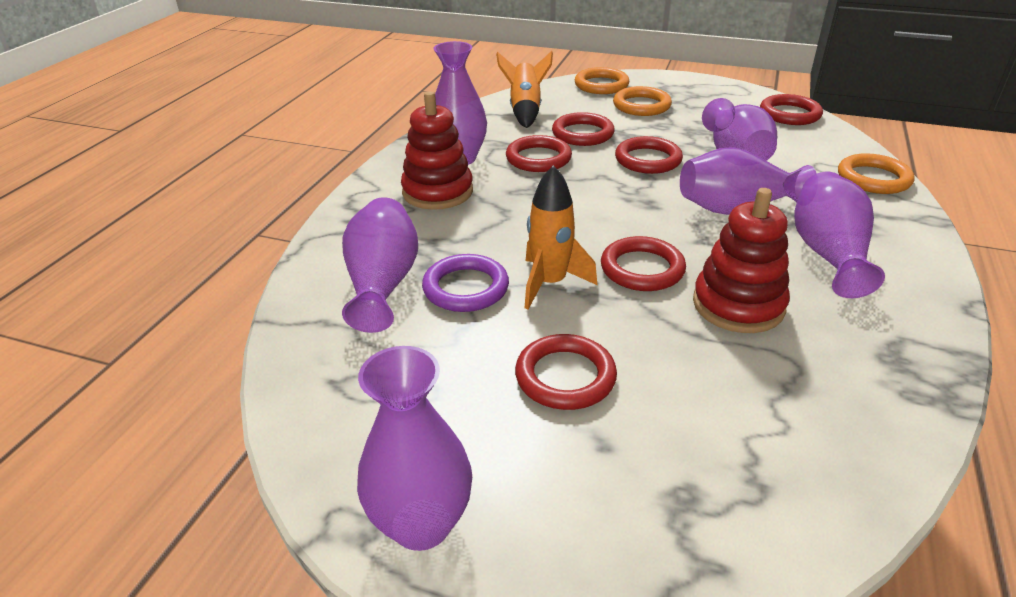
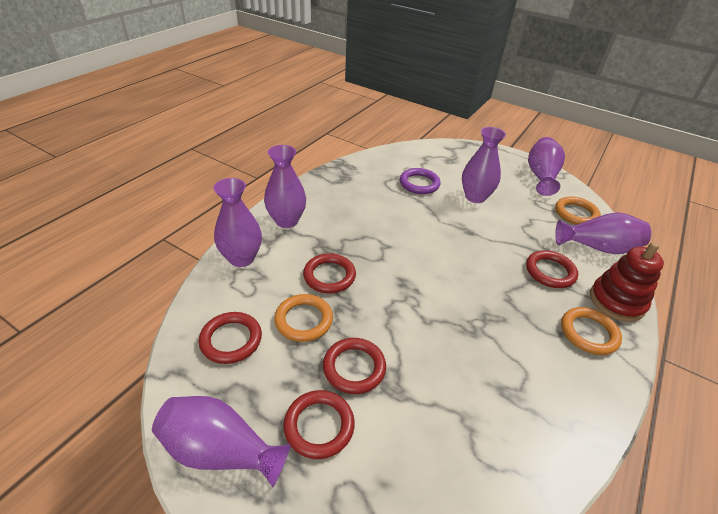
orange rocket: 2 -> 0
red ring: 6 -> 5
red stacking toy: 2 -> 1

